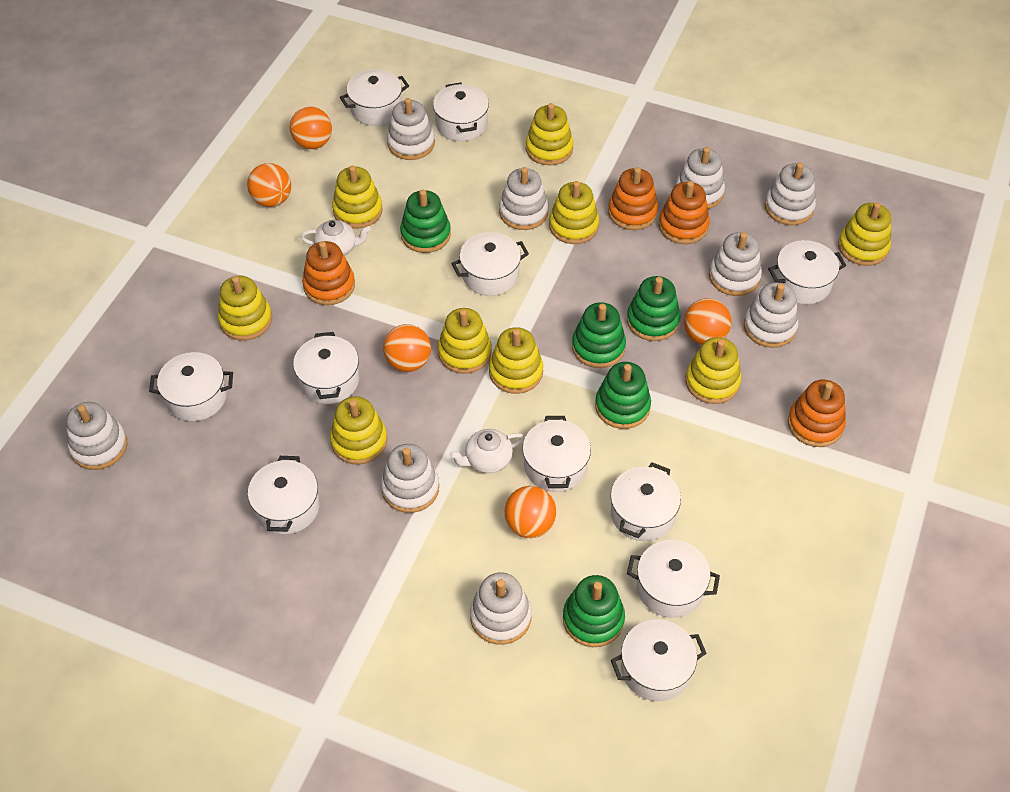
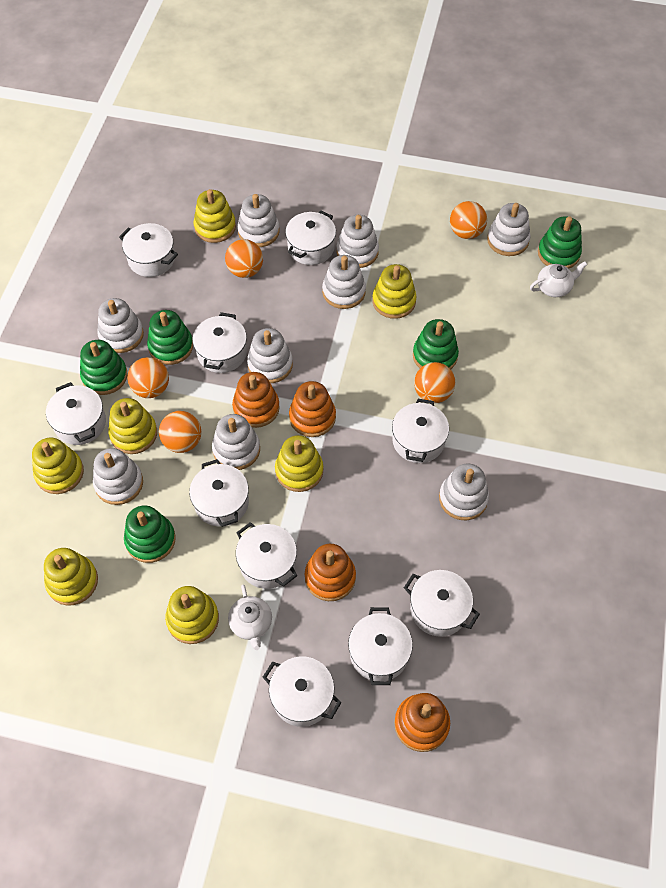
white pot: 11 -> 10
yellow stacking toy: 9 -> 7

